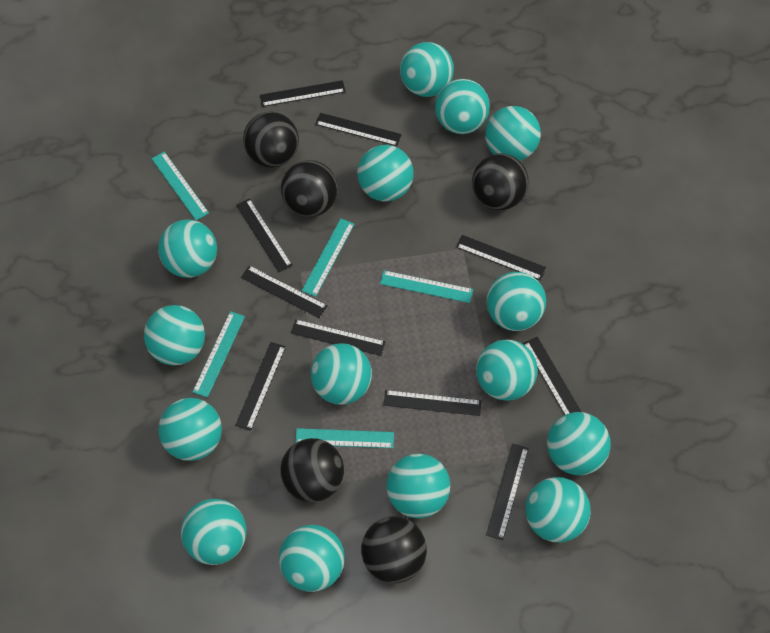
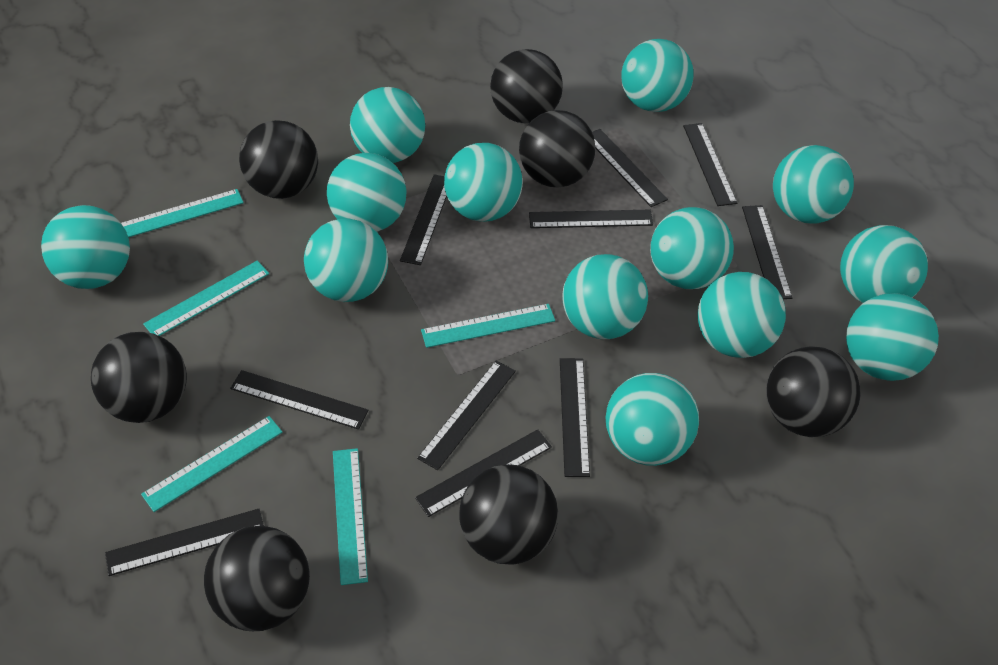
black ball: 5 -> 7
turquoise ball: 15 -> 13

